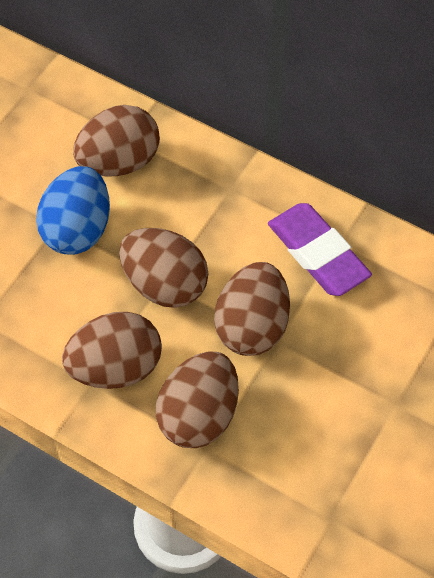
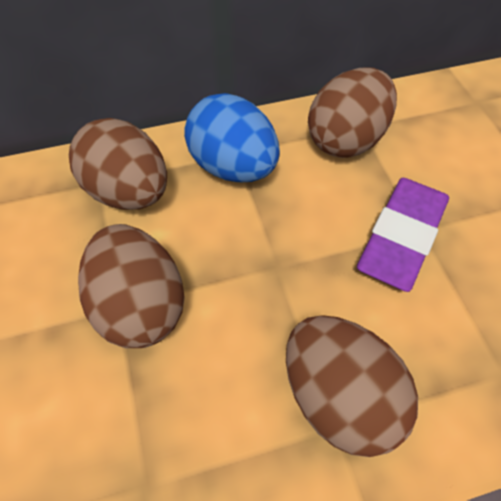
brown egg: 5 -> 4

